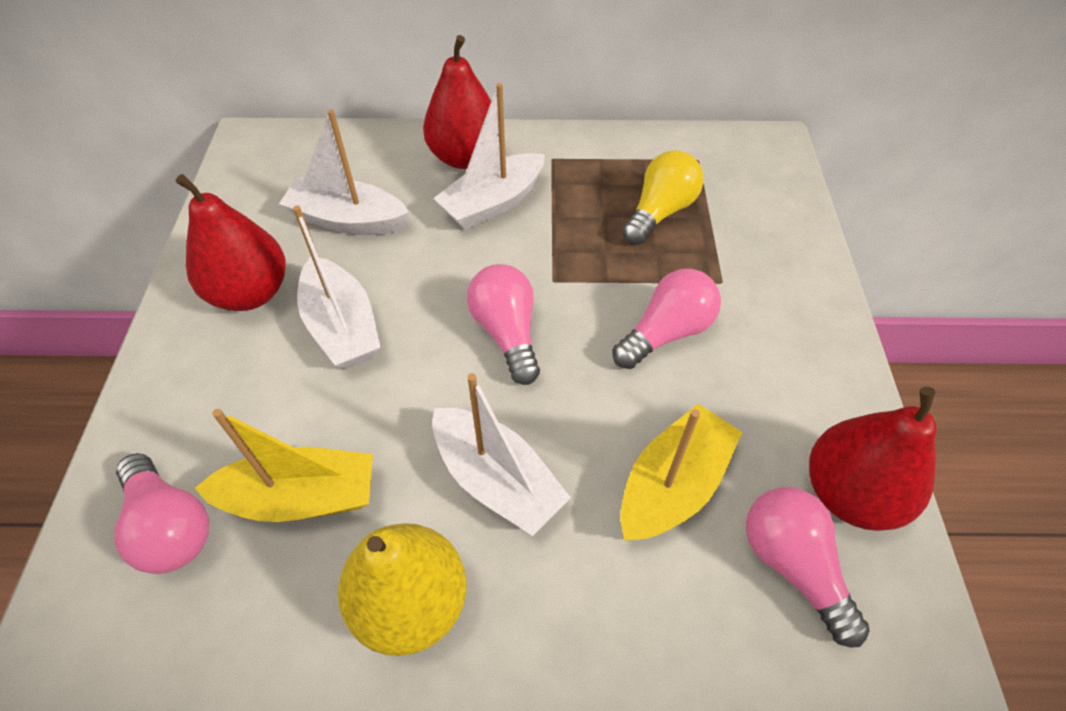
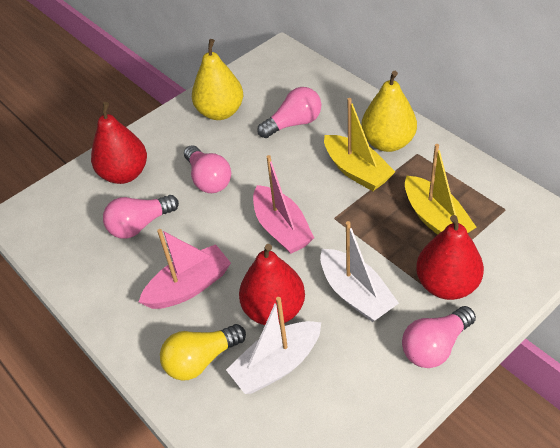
pink boat: 0 -> 2
white boat: 4 -> 2
yellow pear: 1 -> 2

